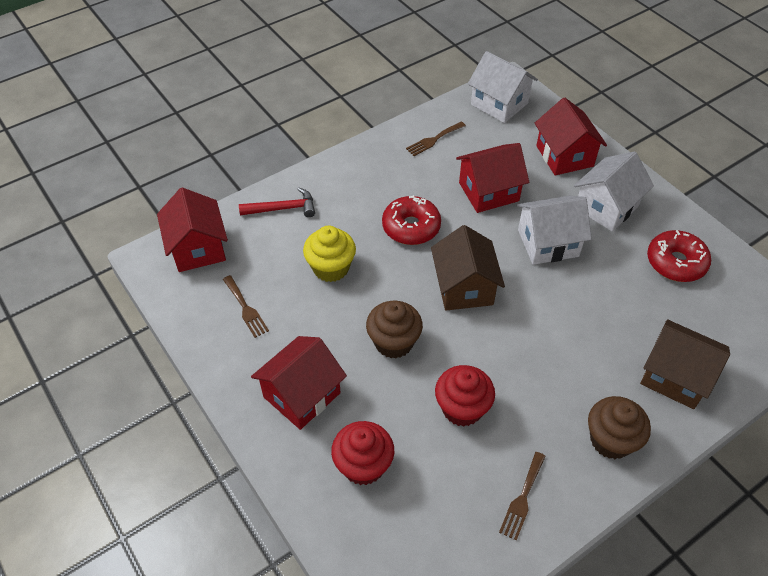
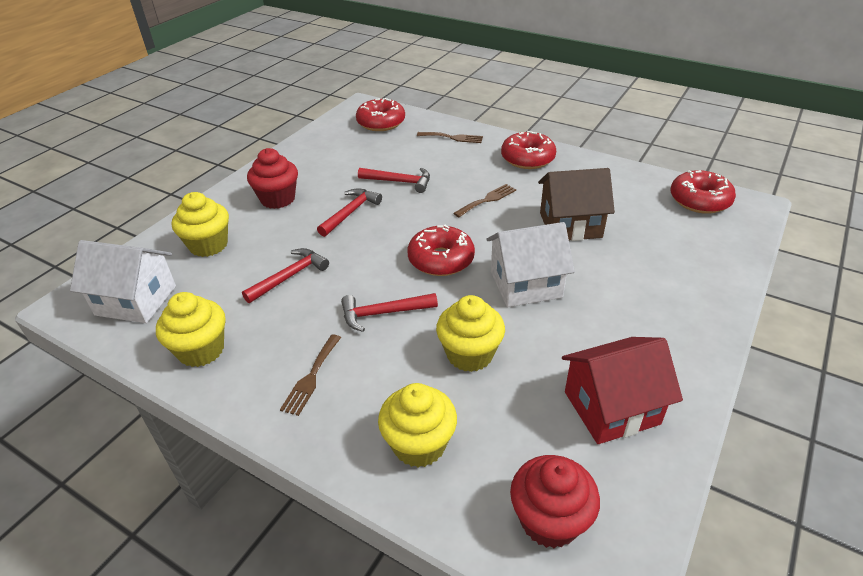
brown cupcake: 2 -> 0
brown house: 2 -> 1
red donut: 2 -> 4
red hammer: 1 -> 4
red house: 4 -> 1
white house: 3 -> 2
yellow cupcake: 1 -> 4

